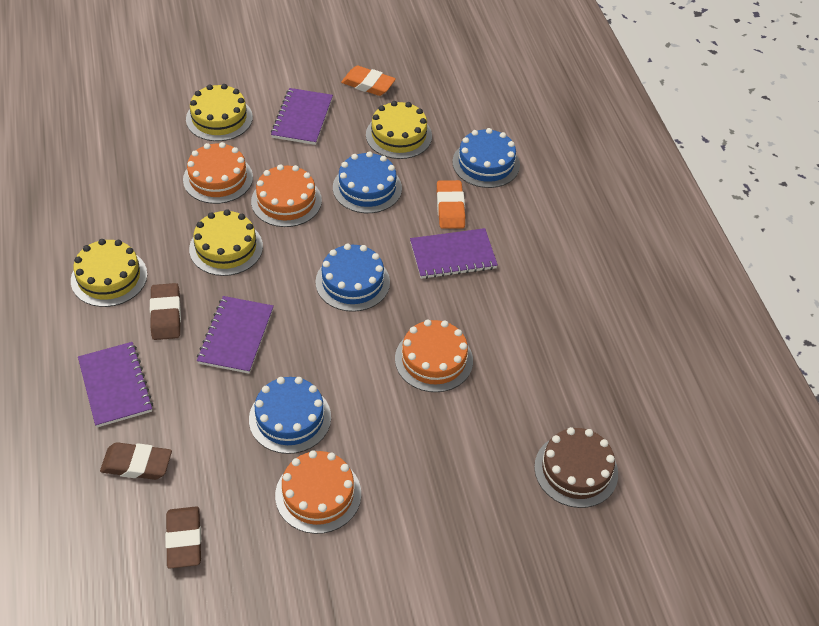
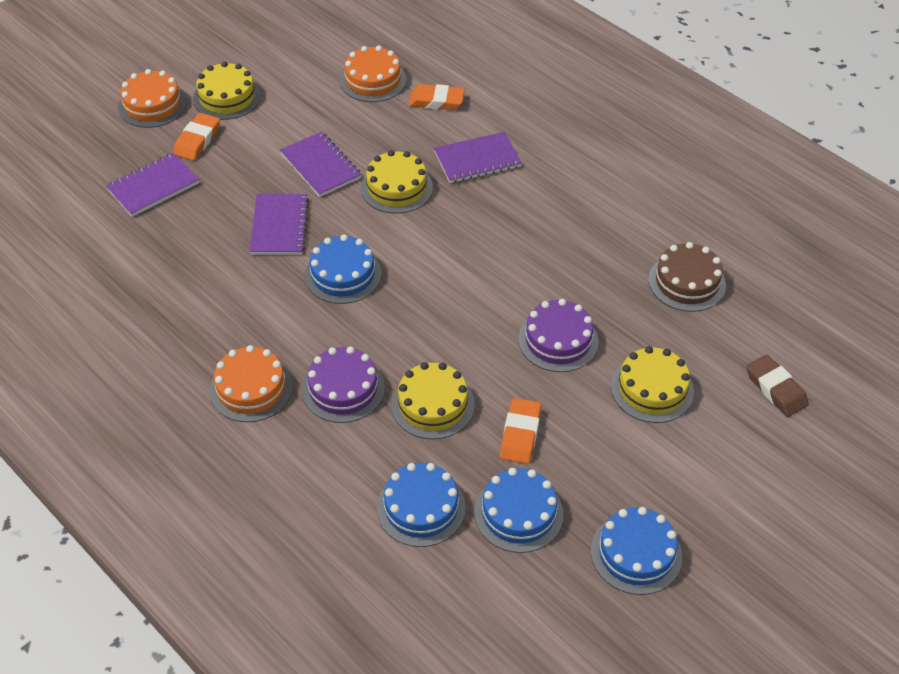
brown eraser: 3 -> 1
orange cake: 4 -> 3
orange eraser: 2 -> 3
purple cake: 0 -> 2

